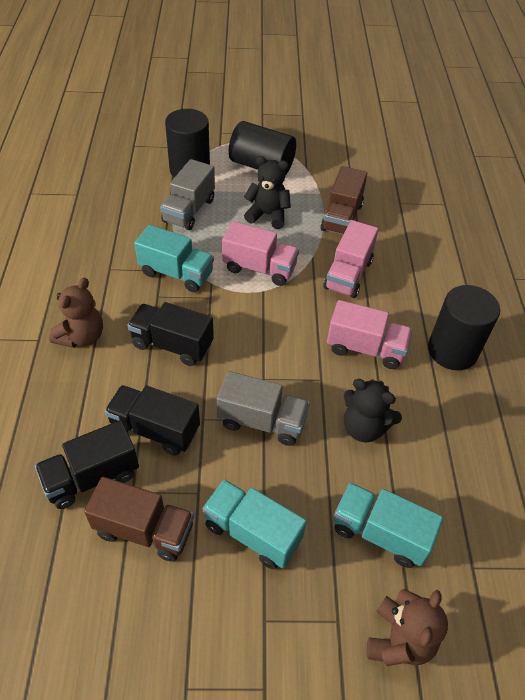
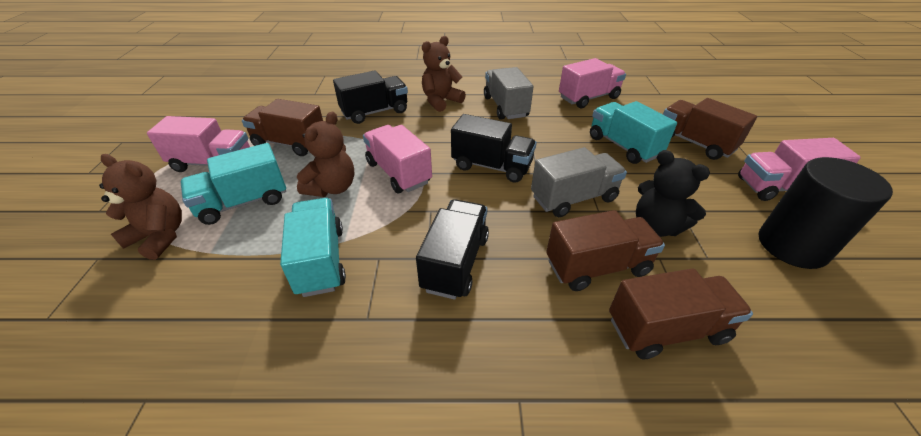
black cylinder: 3 -> 1
black teddy bear: 2 -> 1
brown teddy bear: 2 -> 3
brown truck: 2 -> 4
pink truck: 3 -> 4

